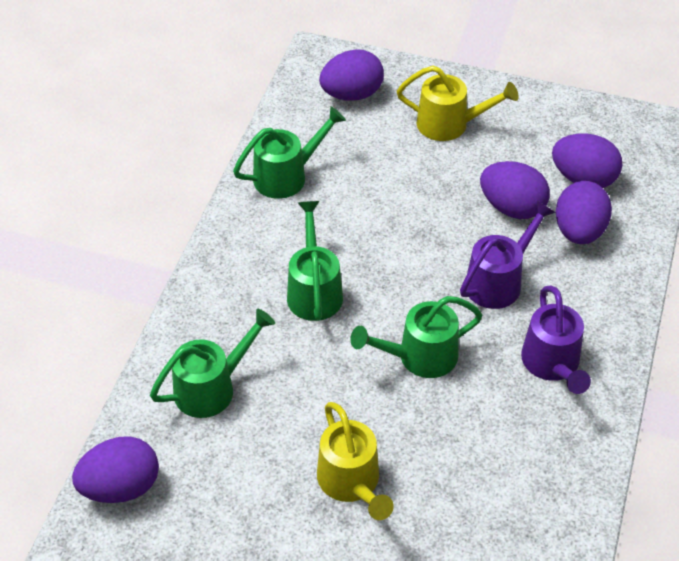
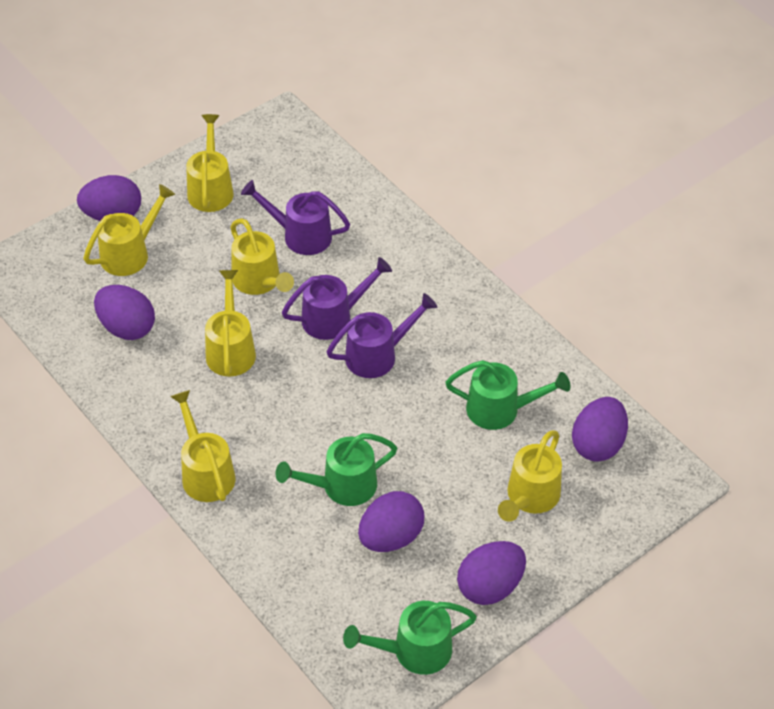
green watering can: 4 -> 3
purple watering can: 2 -> 3
yellow watering can: 2 -> 6

